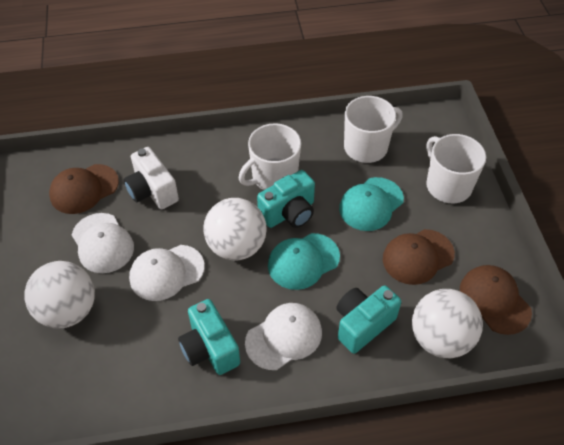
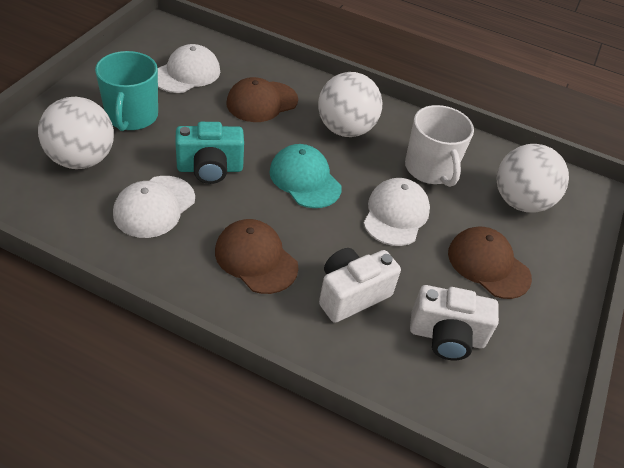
turquoise camera: 3 -> 1
turquoise cap: 2 -> 1
turquoise mug: 0 -> 1
white camera: 1 -> 2
white mug: 3 -> 1

